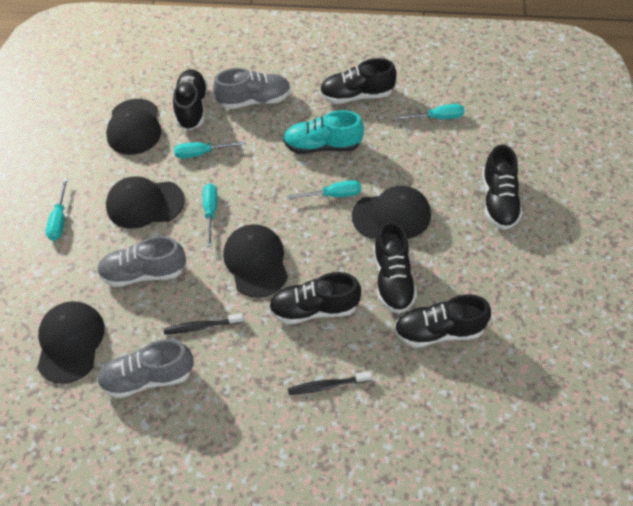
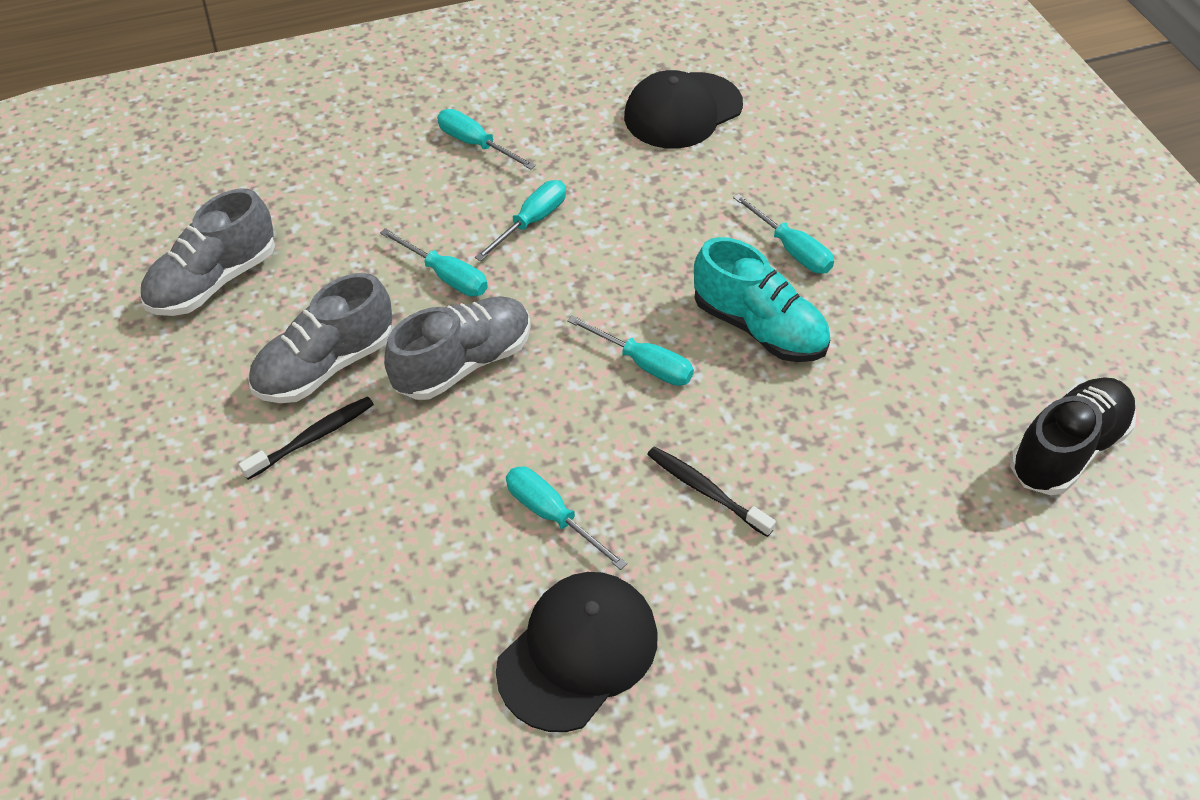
black cap: 5 -> 2
black shoe: 6 -> 1
turquoise screwdriver: 5 -> 6

